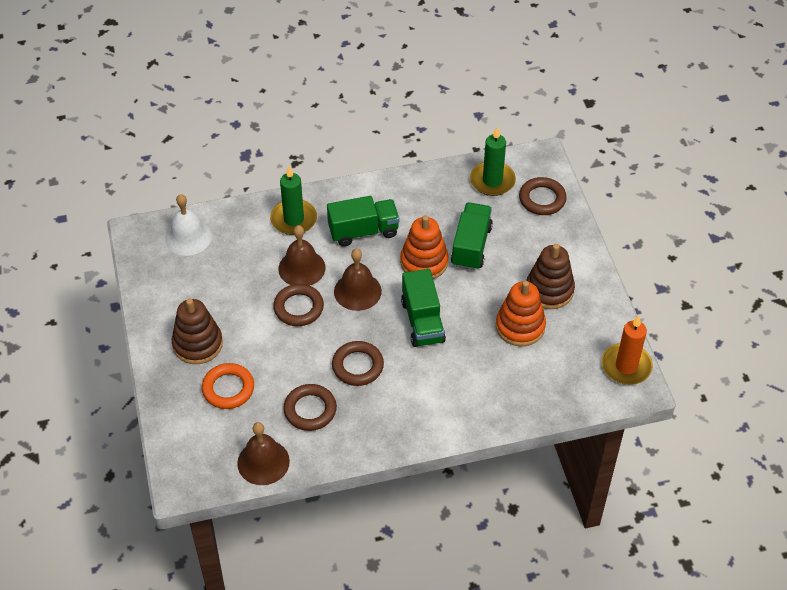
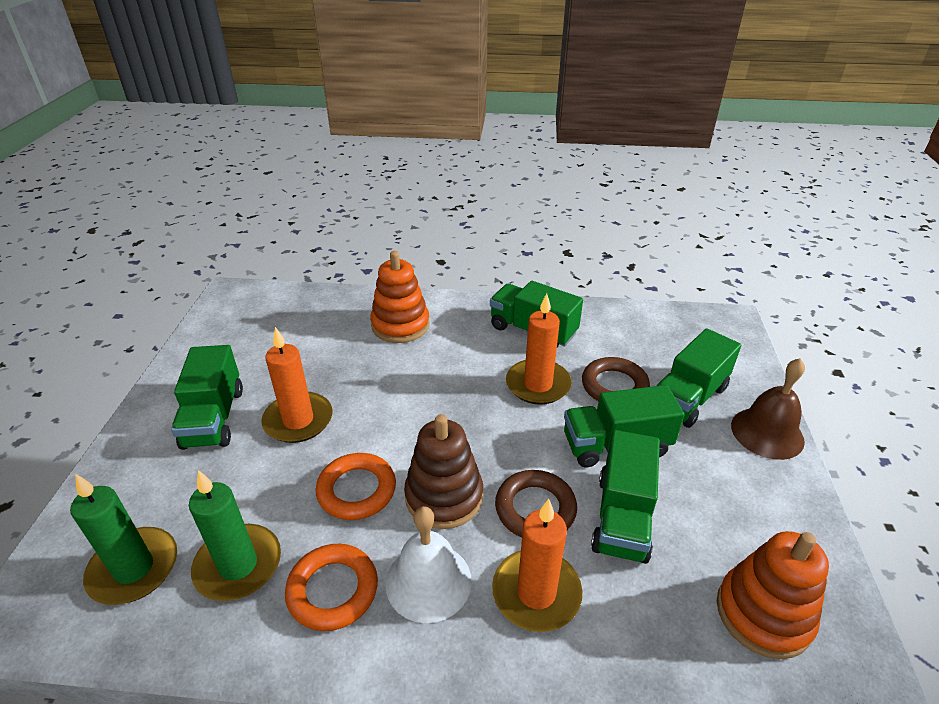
brown bell: 3 -> 1
brown ring: 4 -> 2
brown stacking toy: 2 -> 1
green truck: 3 -> 5
orange candle: 1 -> 3
orange ring: 1 -> 2

